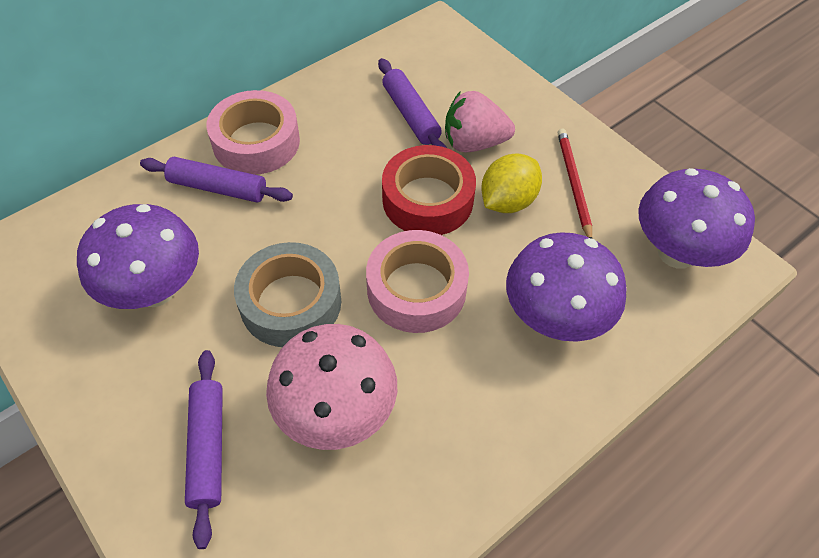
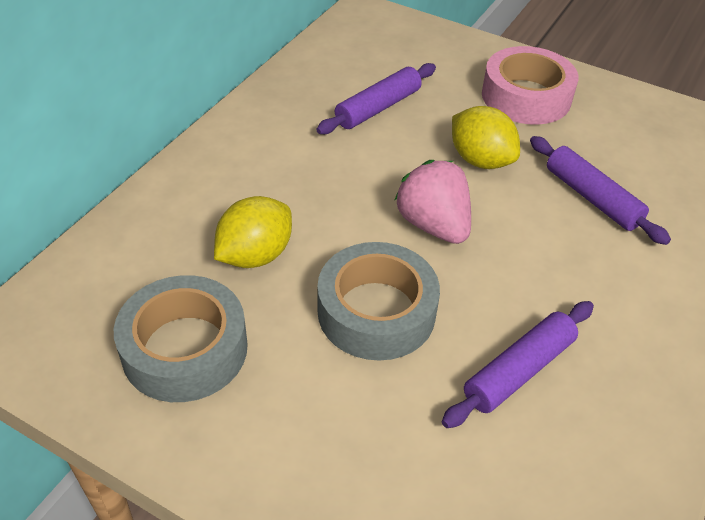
grey tape: 1 -> 2
pink mushroom: 1 -> 0
pink tape: 2 -> 1
purple mushroom: 3 -> 0
red pencil: 1 -> 0
red tape: 1 -> 0
yellow lemon: 1 -> 2

